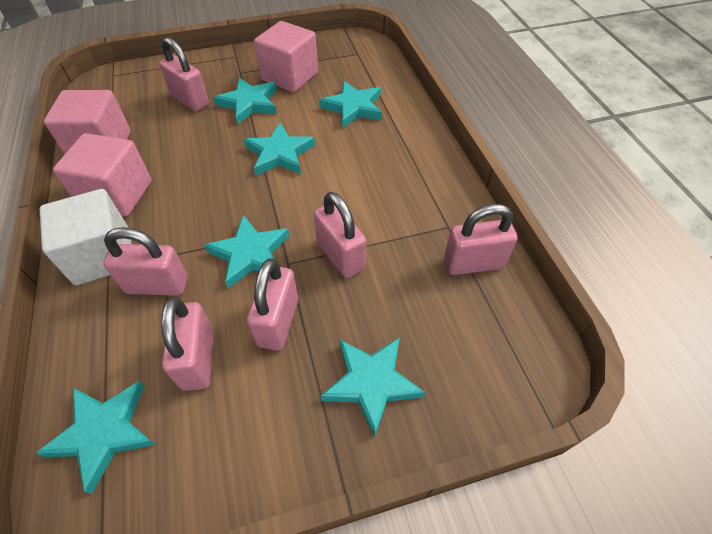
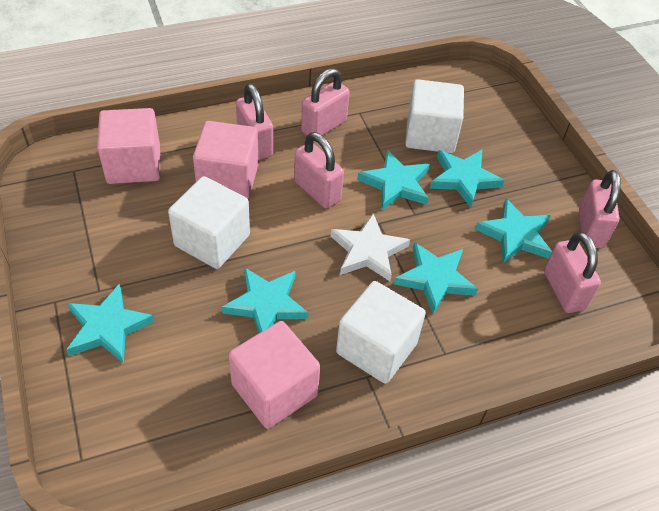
pink padlock: 6 -> 5
white cube: 1 -> 3
white star: 0 -> 1

